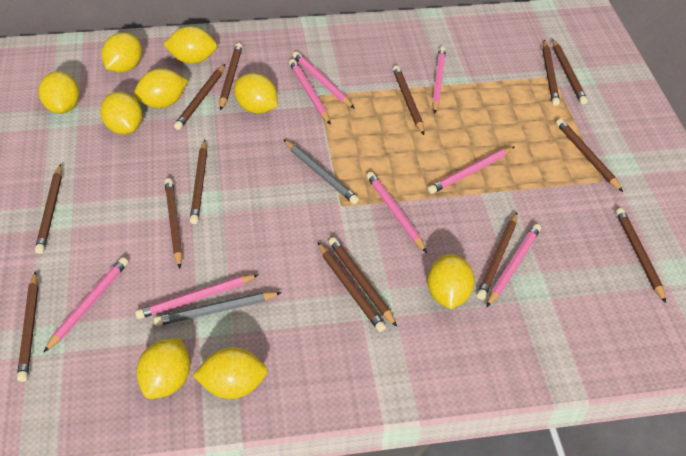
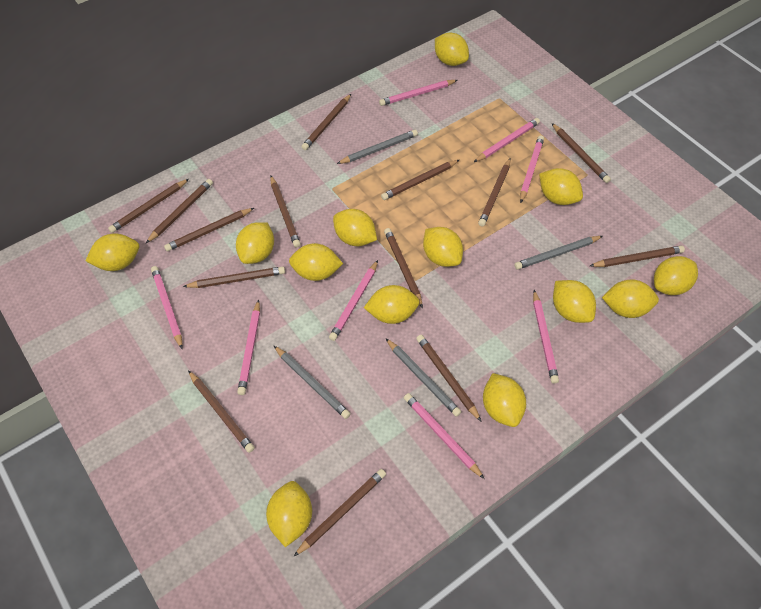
grey pencil: 2 -> 4
yellow lemon: 9 -> 13

